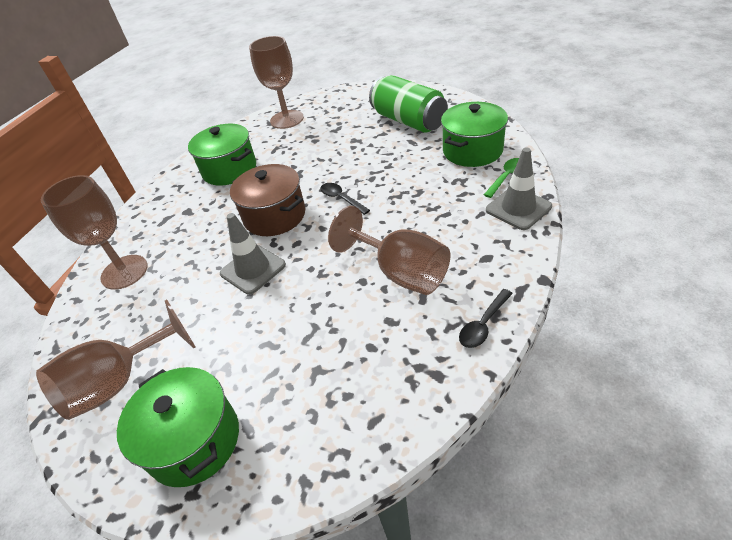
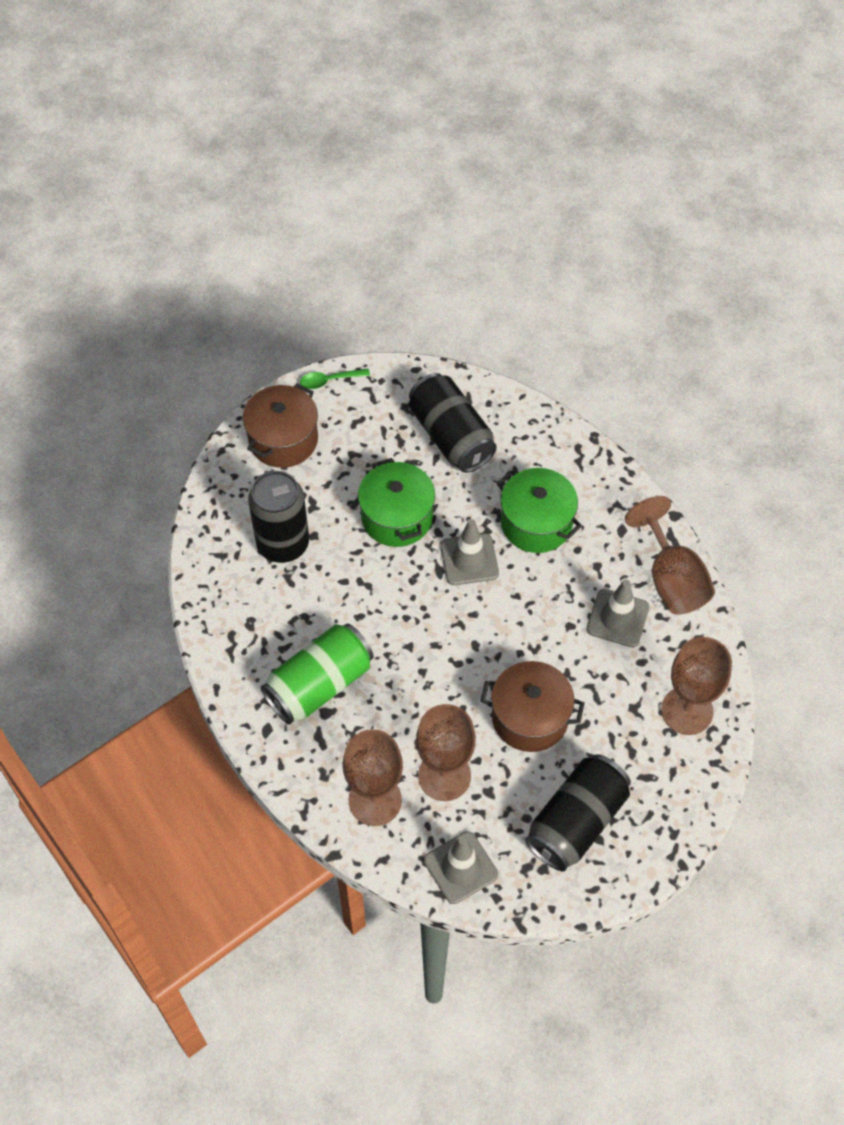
black can: 0 -> 3
black spoon: 2 -> 0
brown pot: 1 -> 2
green pot: 3 -> 2
grey traffic cone: 2 -> 3

